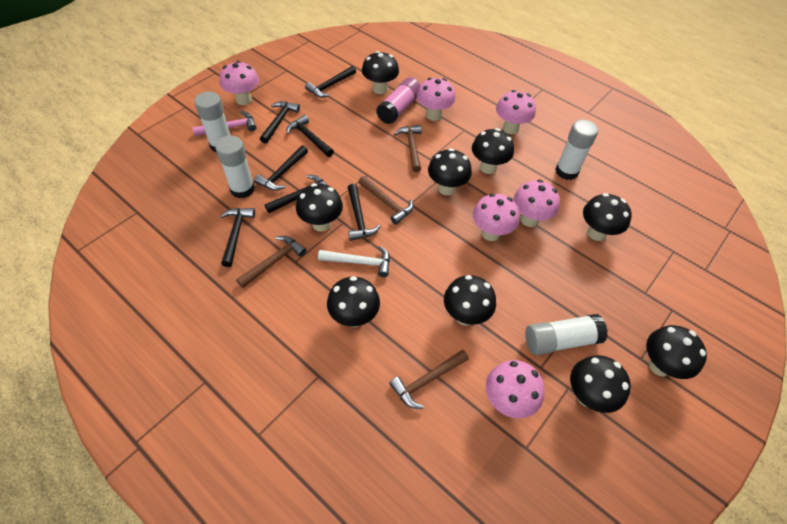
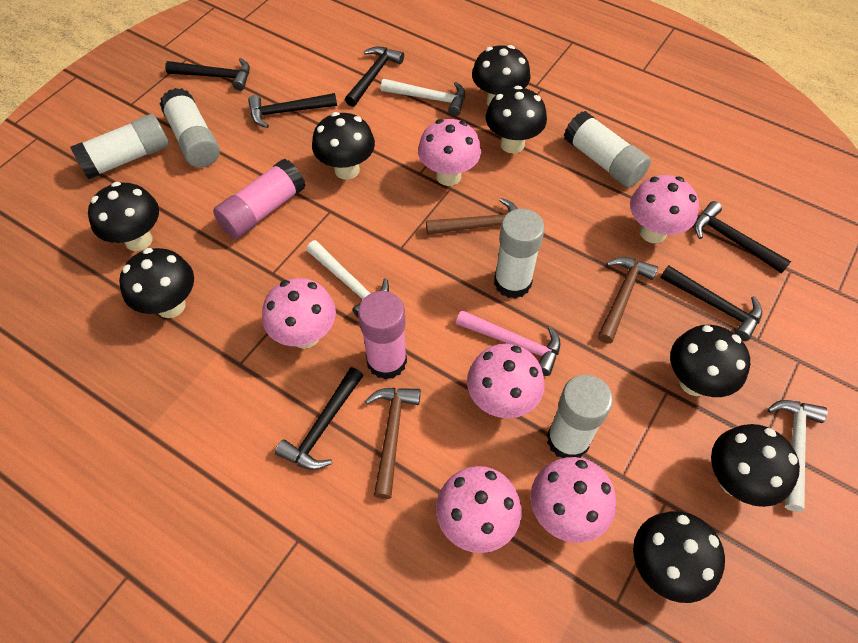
black hammer: 7 -> 6
black mushroom: 9 -> 8
brown hammer: 4 -> 3
pink glue stick: 1 -> 2
white glue stick: 4 -> 5
white hammer: 1 -> 3

